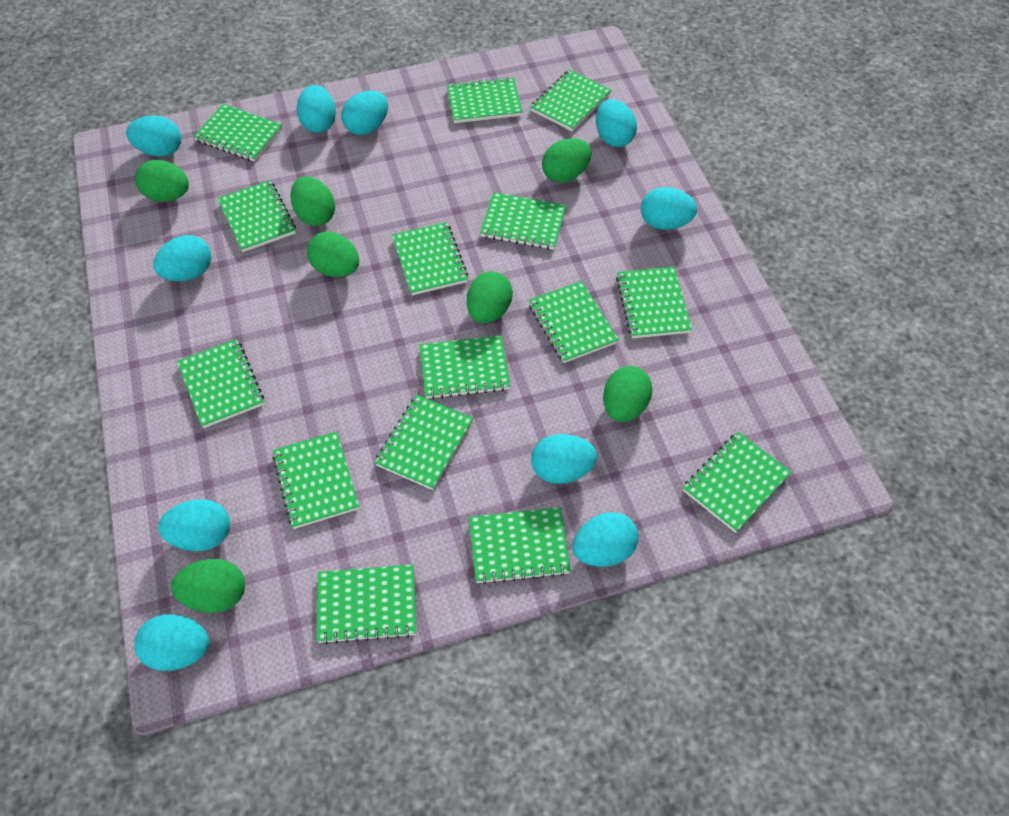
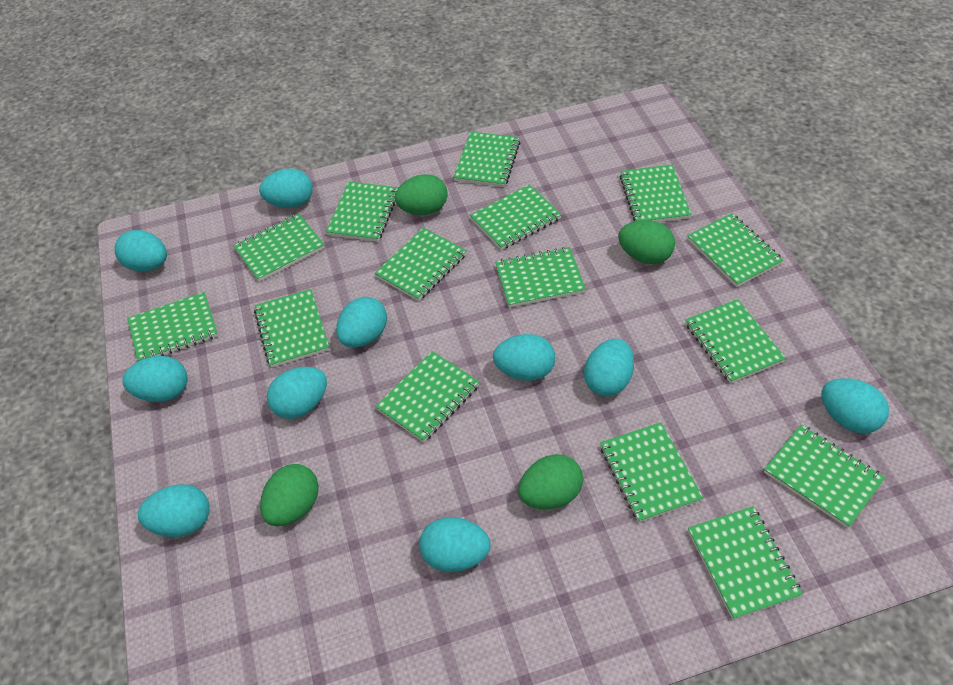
green egg: 7 -> 4

